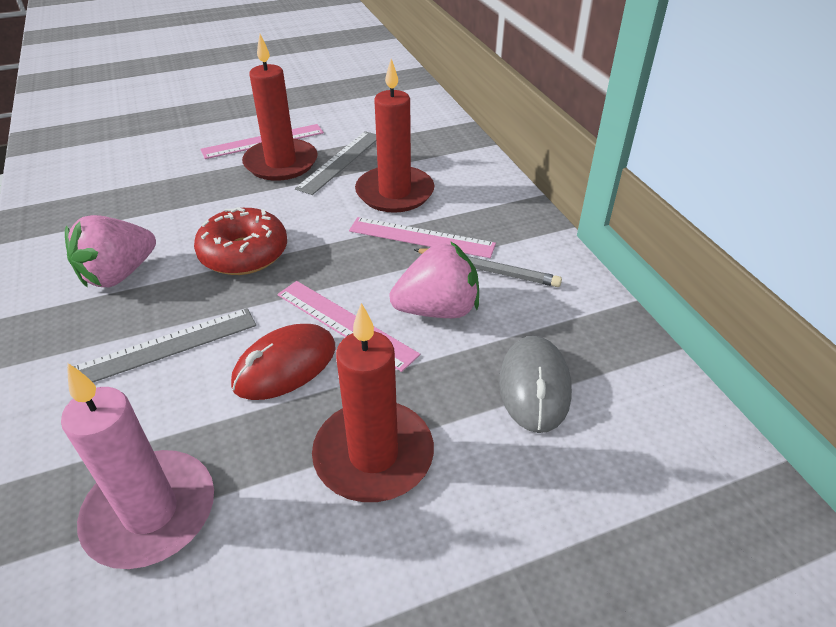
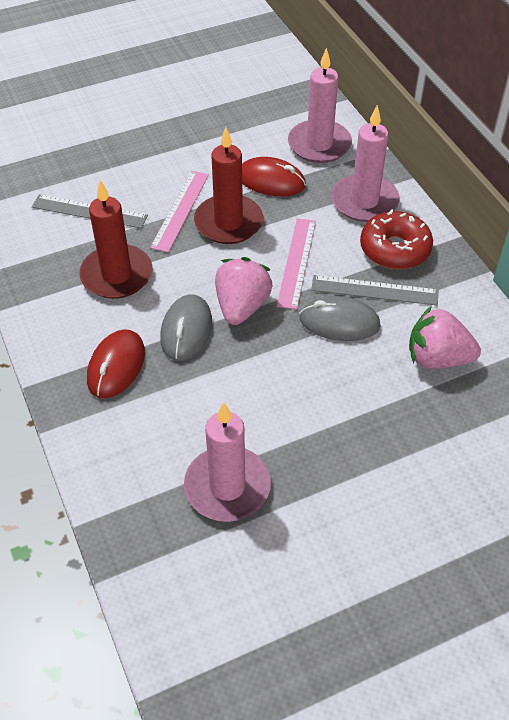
grey mouse: 1 -> 2
grey pencil: 1 -> 0
pink candle: 1 -> 3
pink ruler: 3 -> 2
red candle: 3 -> 2
red mouse: 1 -> 2

